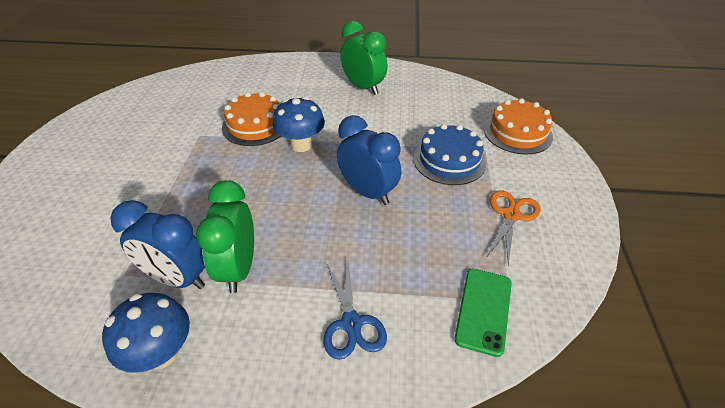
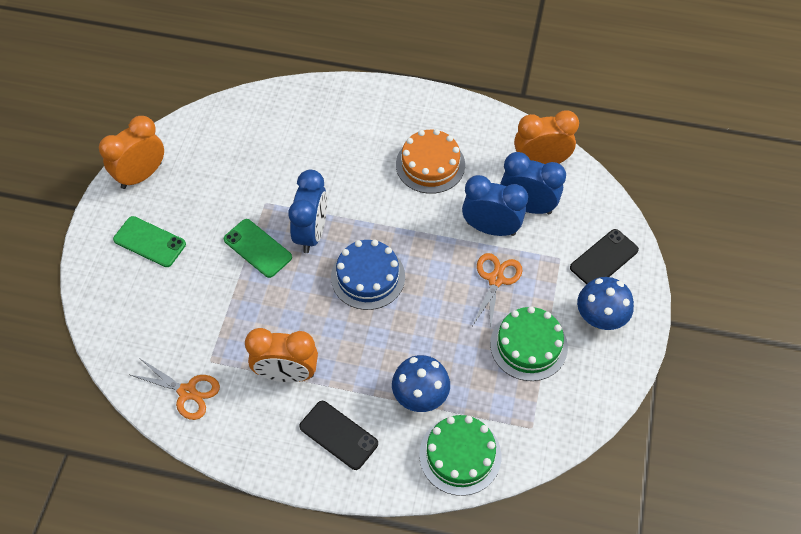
black phone: 0 -> 2
blue clock: 2 -> 3
blue scissors: 1 -> 0
green cake: 0 -> 2
green clock: 2 -> 0
green phone: 1 -> 2
orange cake: 2 -> 1
orange clock: 0 -> 3
orange scissors: 1 -> 2

